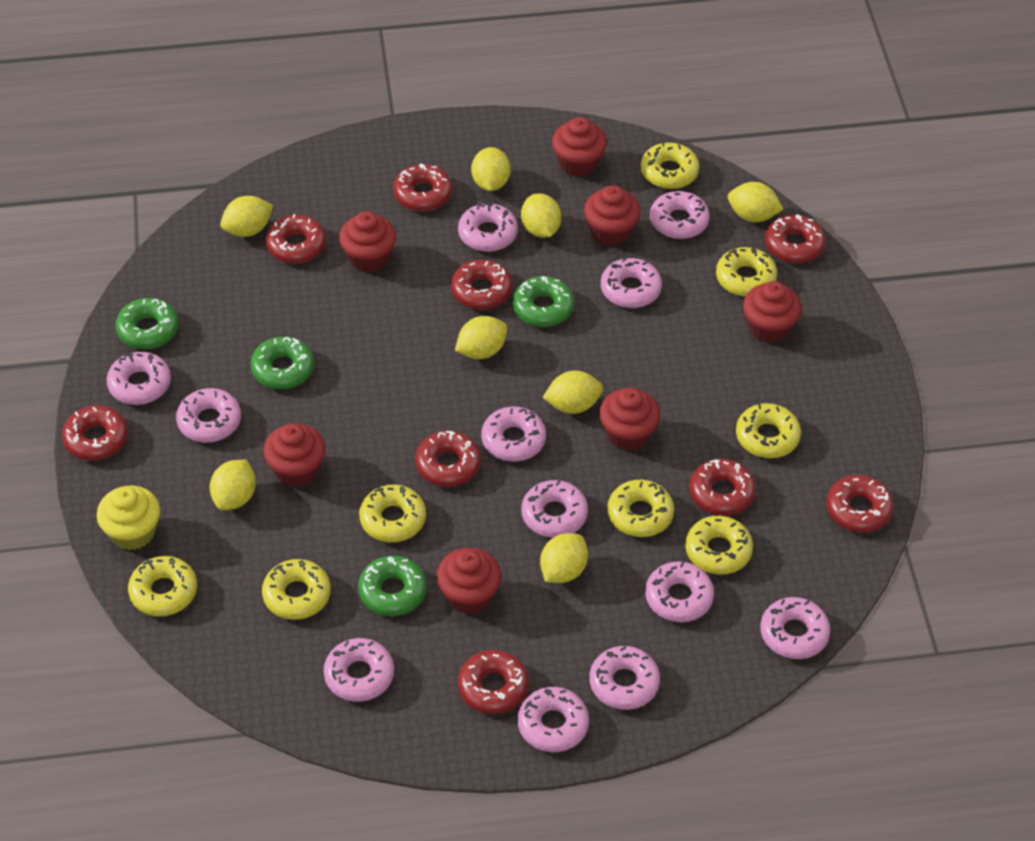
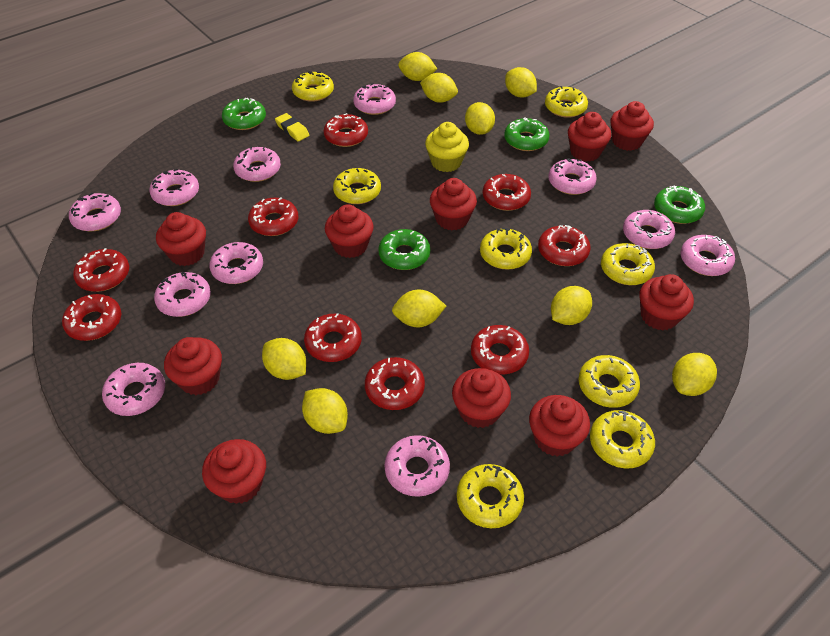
pink donut: 12 -> 11
red cupcake: 7 -> 10
yellow eraser: 0 -> 1
yellow lemon: 8 -> 9

